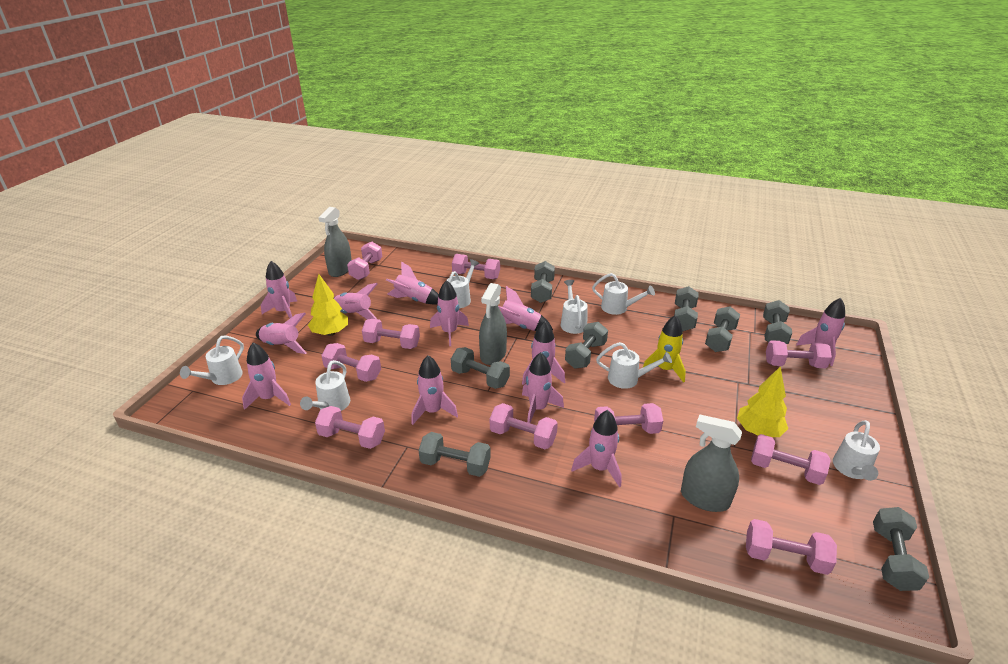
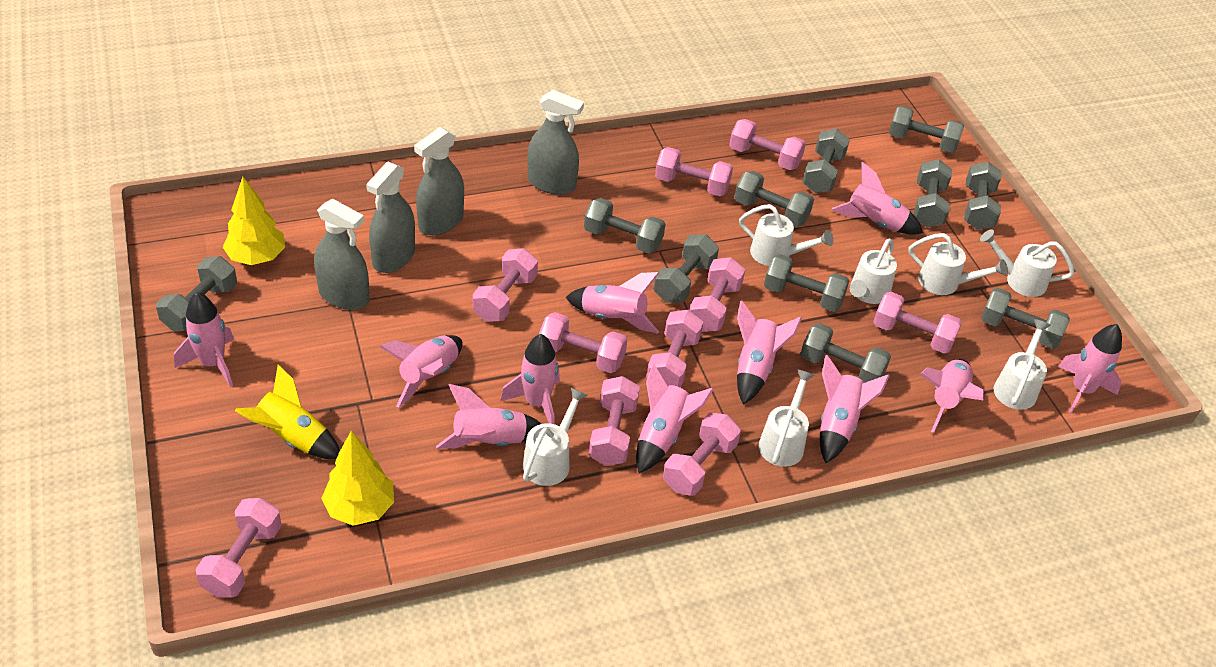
grey dumbbell: 8 -> 11
grey spray bottle: 3 -> 4
pink rocket: 12 -> 11

